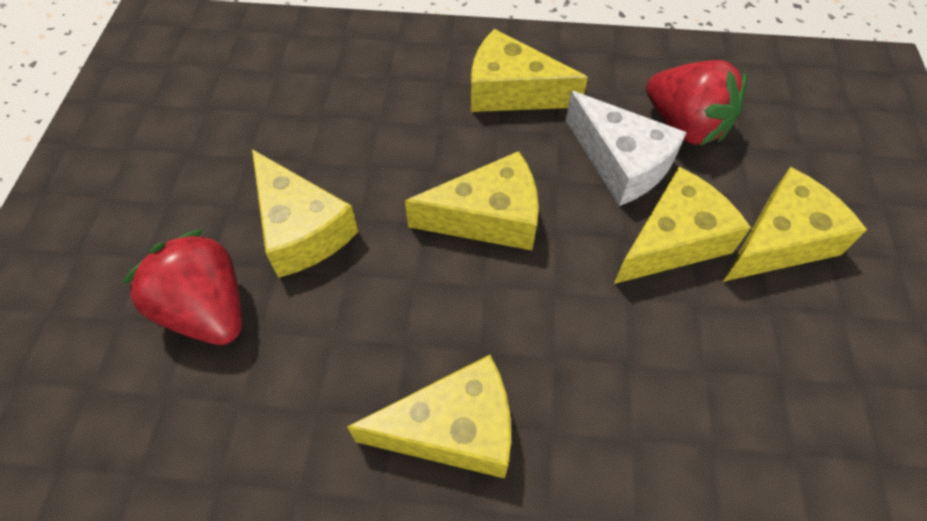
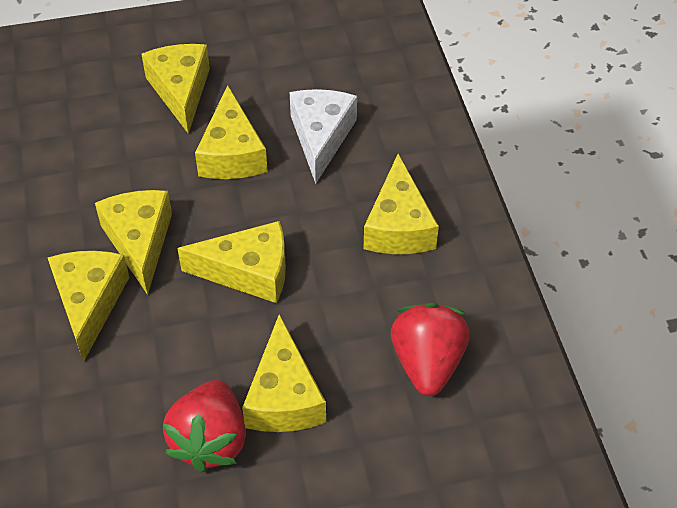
yellow cheese: 6 -> 7

